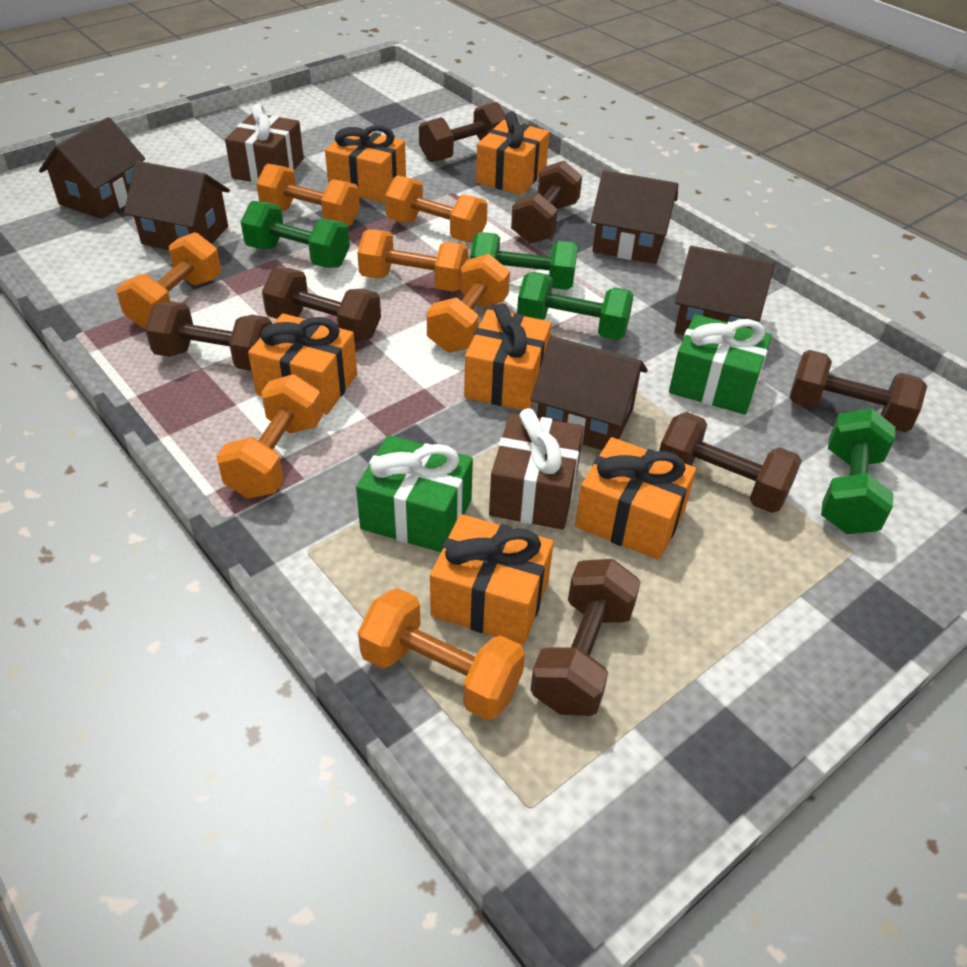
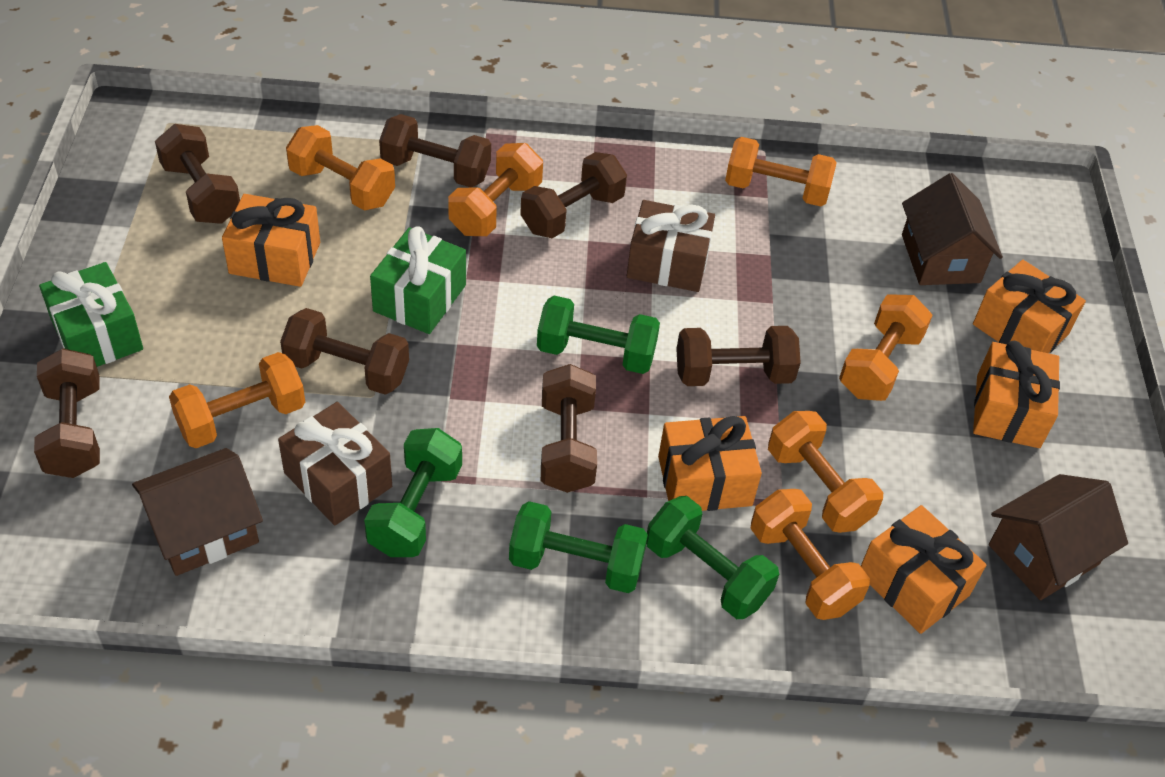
brown house: 5 -> 3
orange gift: 6 -> 5

